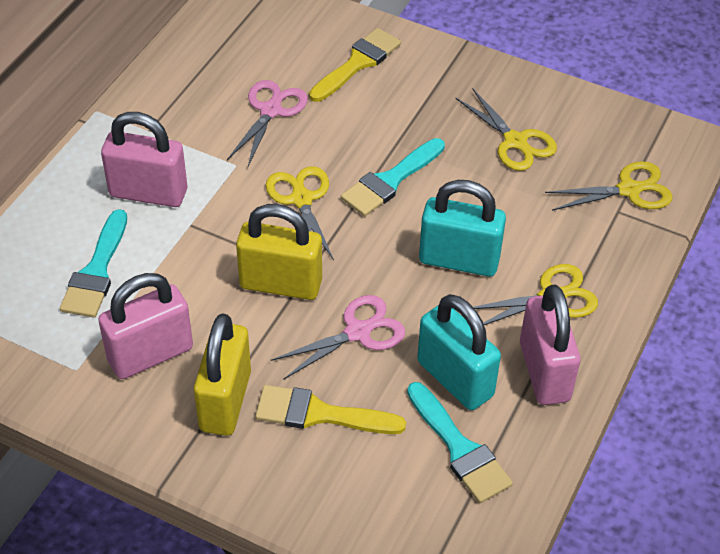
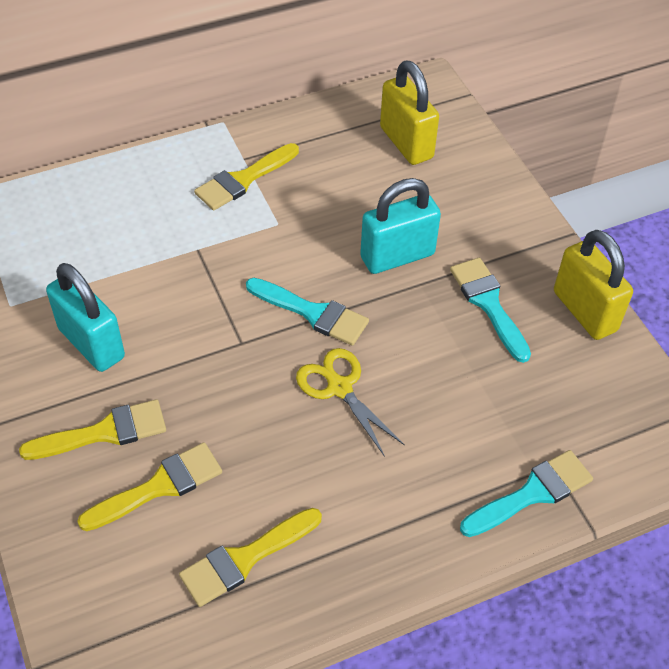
pink padlock: 3 -> 0
pink scissors: 2 -> 0
yellow brush: 2 -> 4
yellow scissors: 4 -> 1

